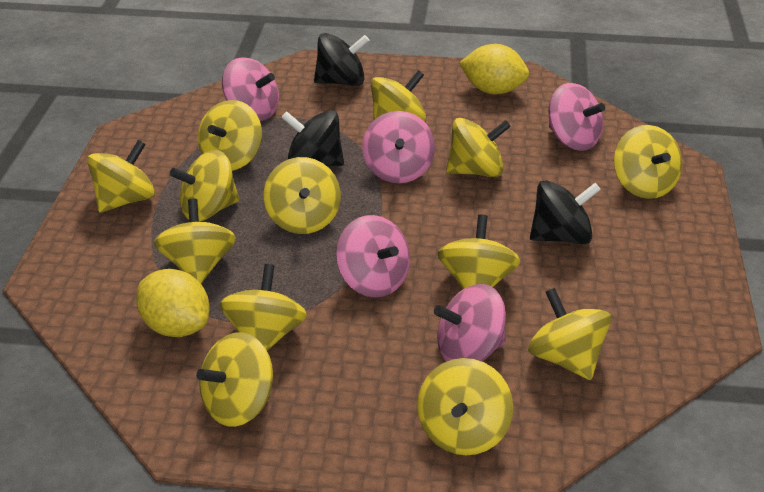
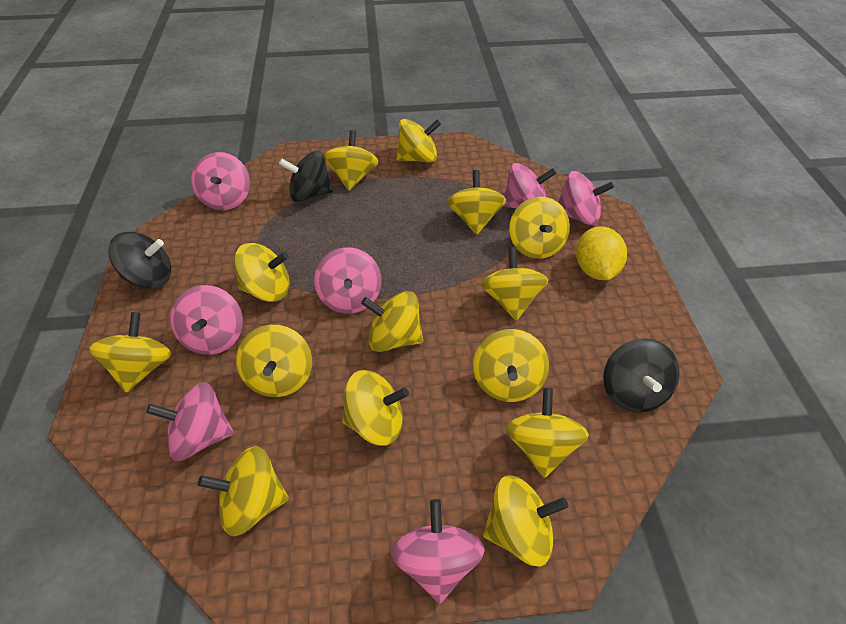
pink spinning top: 5 -> 7
yellow lemon: 2 -> 1
yellow spinning top: 13 -> 14

